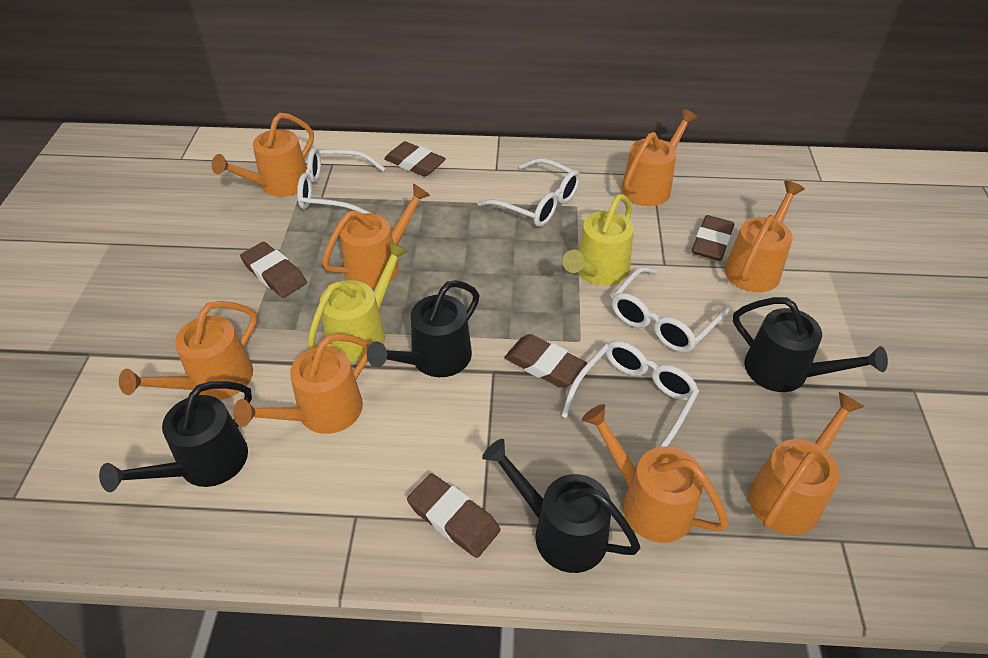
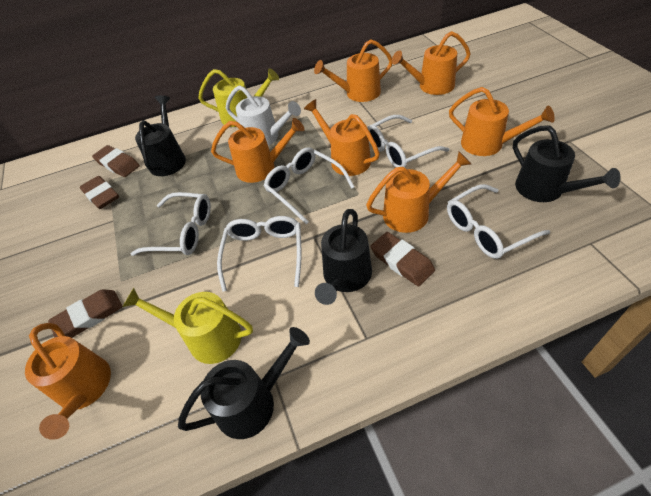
brown eraser: 5 -> 4
orange watering can: 8 -> 7
white glasses: 4 -> 5
white watering can: 0 -> 1

